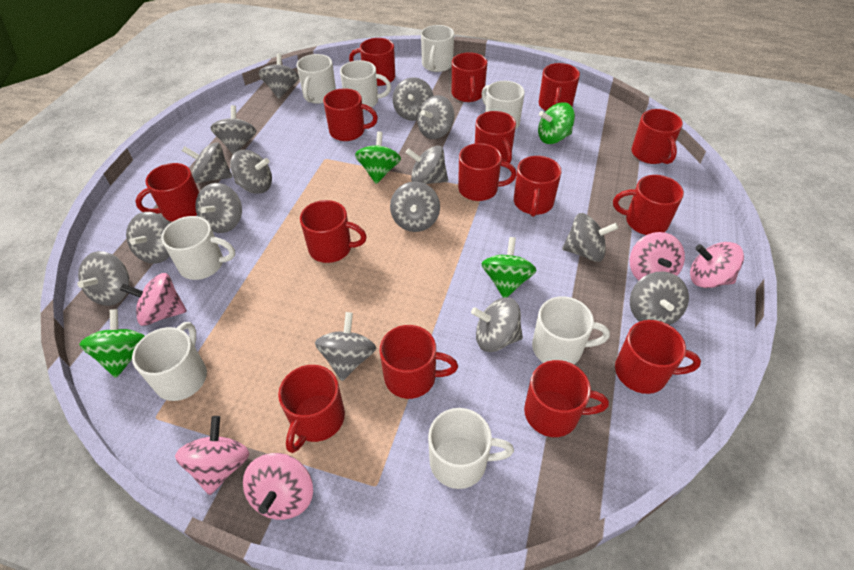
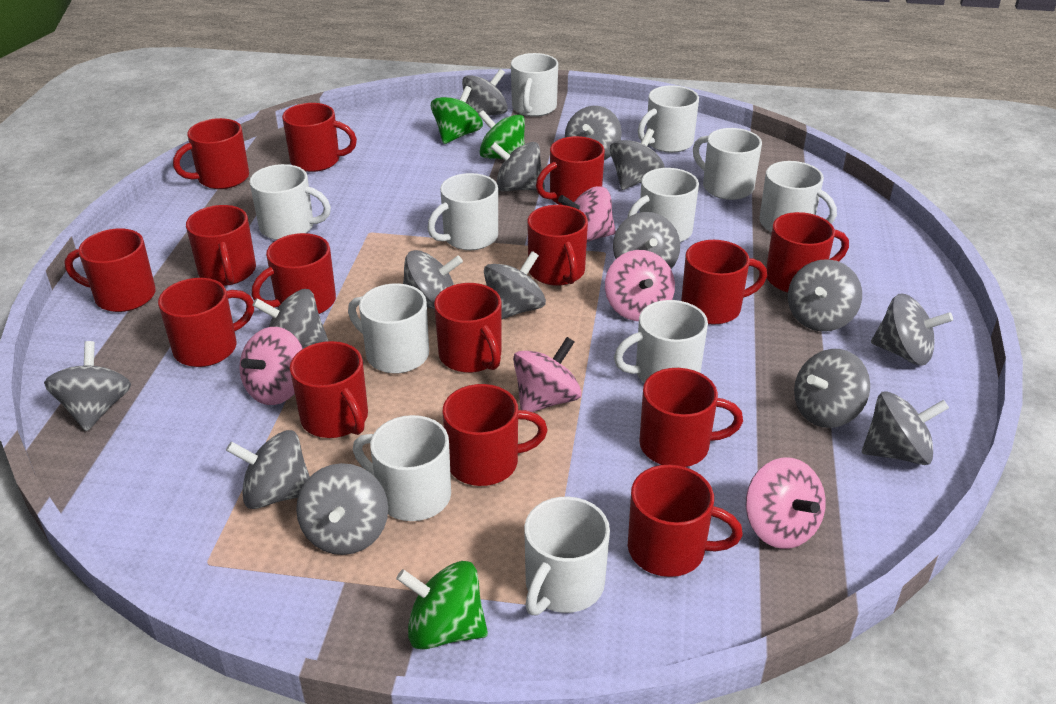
green spinning top: 4 -> 3
white mug: 8 -> 11

